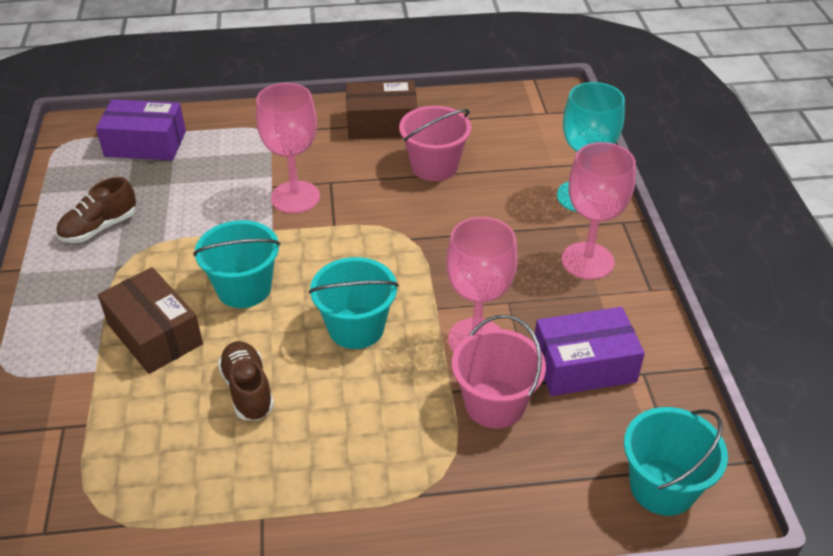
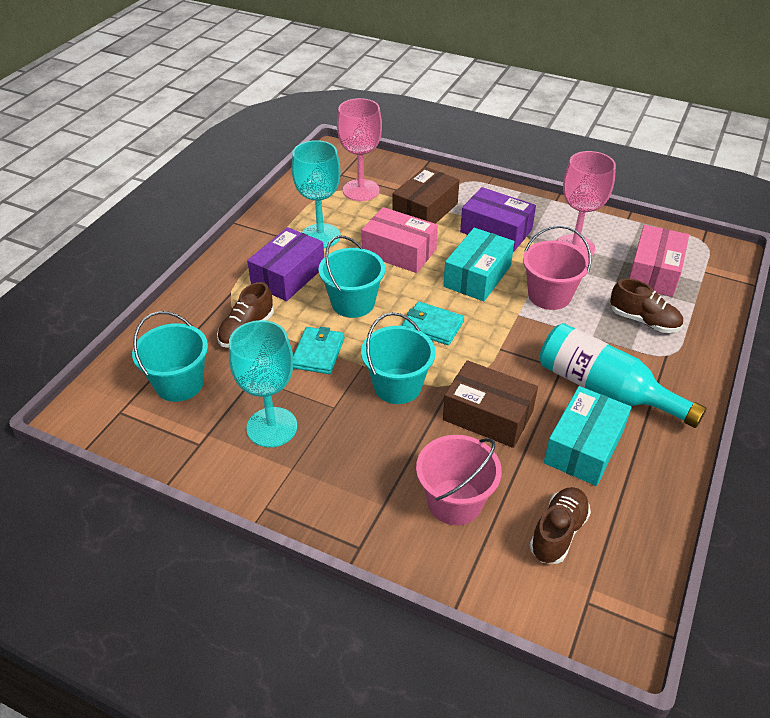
brown shoe: 2 -> 3
pink box: 0 -> 2
pink goblet: 3 -> 2
turquoise bottle: 0 -> 1
turquoise box: 0 -> 2
turquoise goblet: 1 -> 2
turquoise wallet: 0 -> 2

